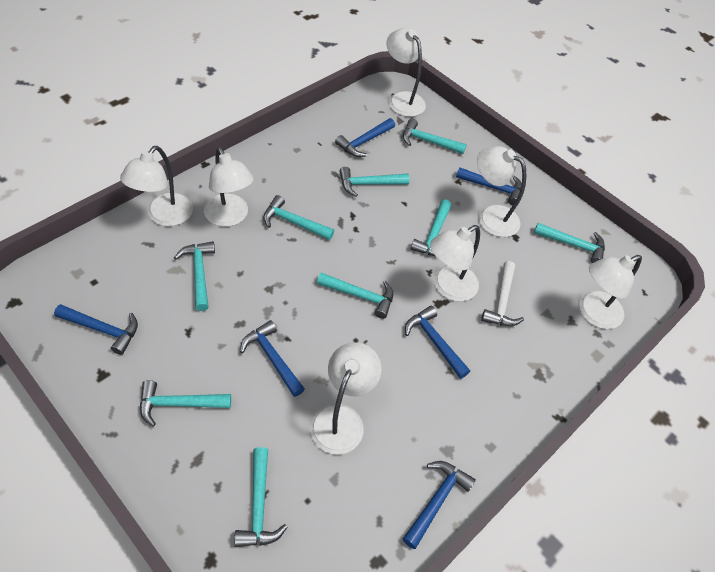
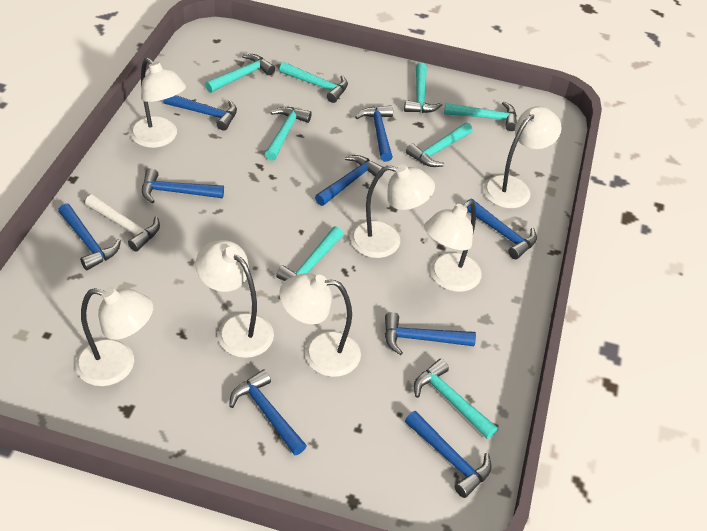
blue hammer: 6 -> 9
turquoise hammer: 9 -> 8

